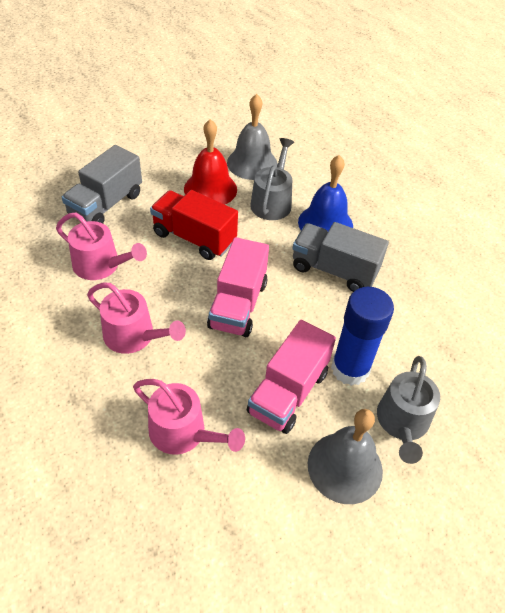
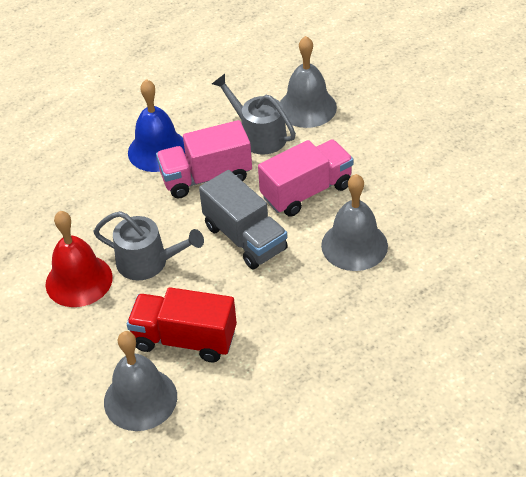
blue glue stick: 1 -> 0
grey bell: 2 -> 3
grey truck: 2 -> 1
pink watering can: 3 -> 0

